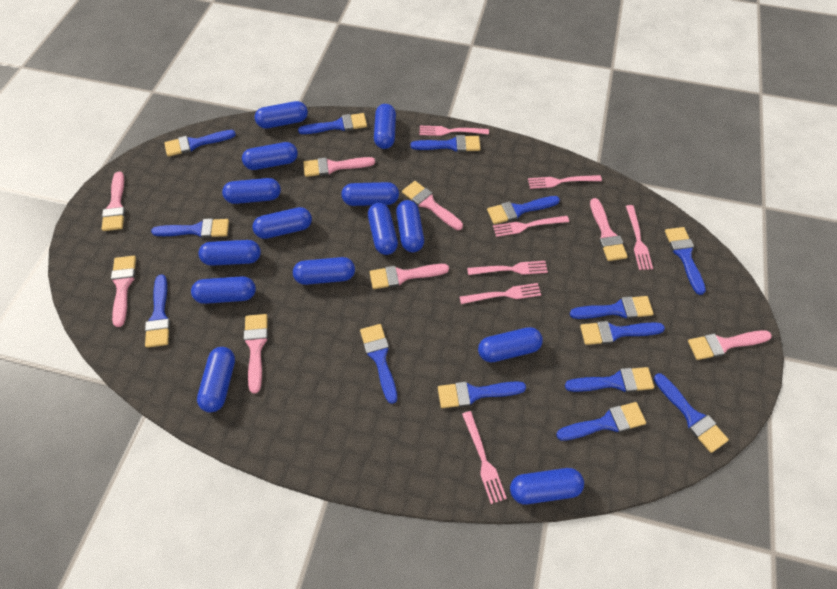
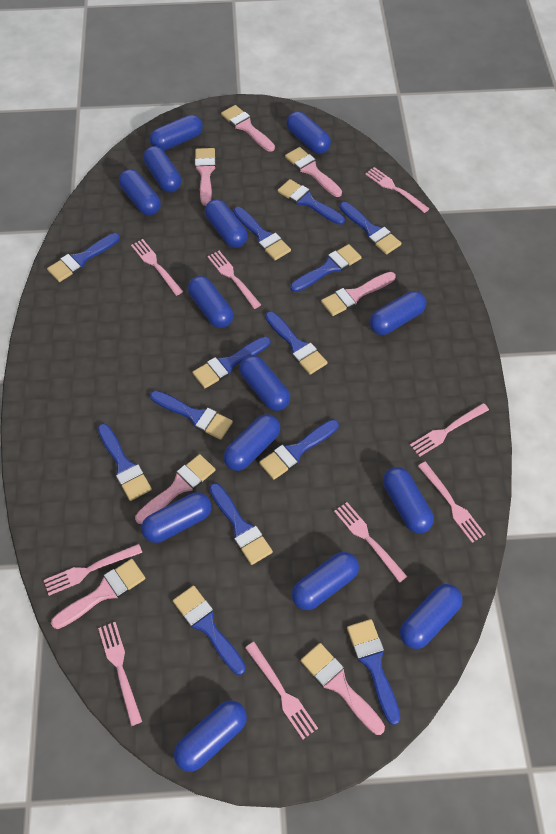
blue brush: 14 -> 13
pink brush: 8 -> 7
pink fork: 7 -> 9

